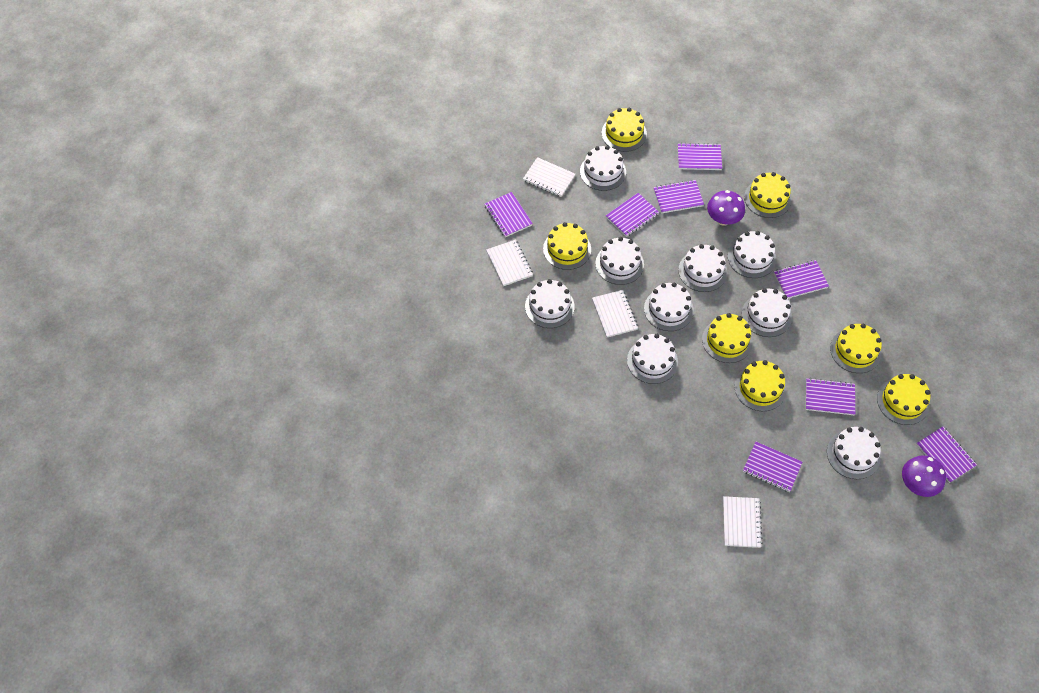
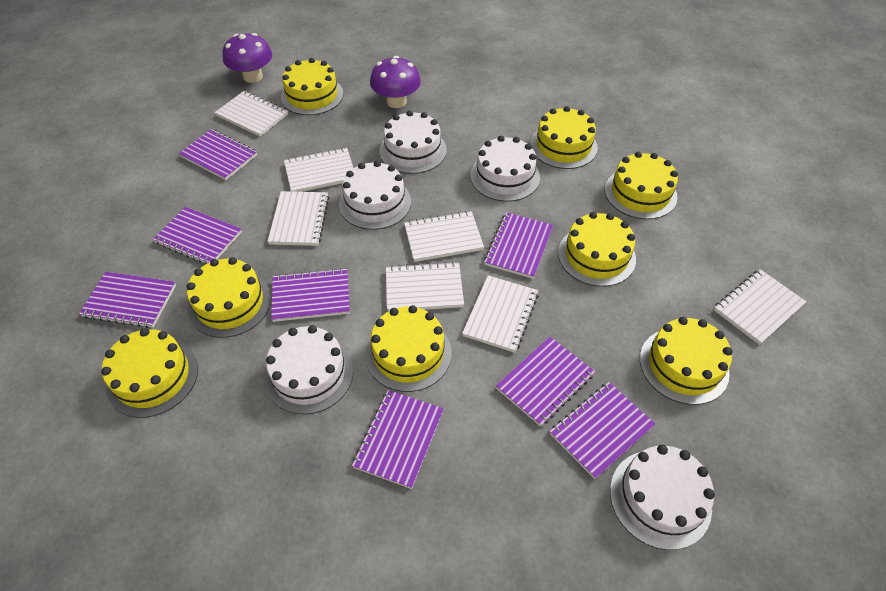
white cake: 9 -> 5
white notebook: 4 -> 7
yellow cake: 7 -> 8

